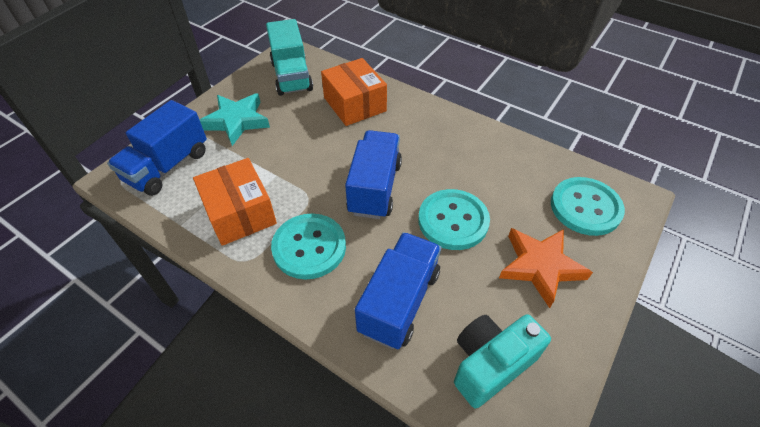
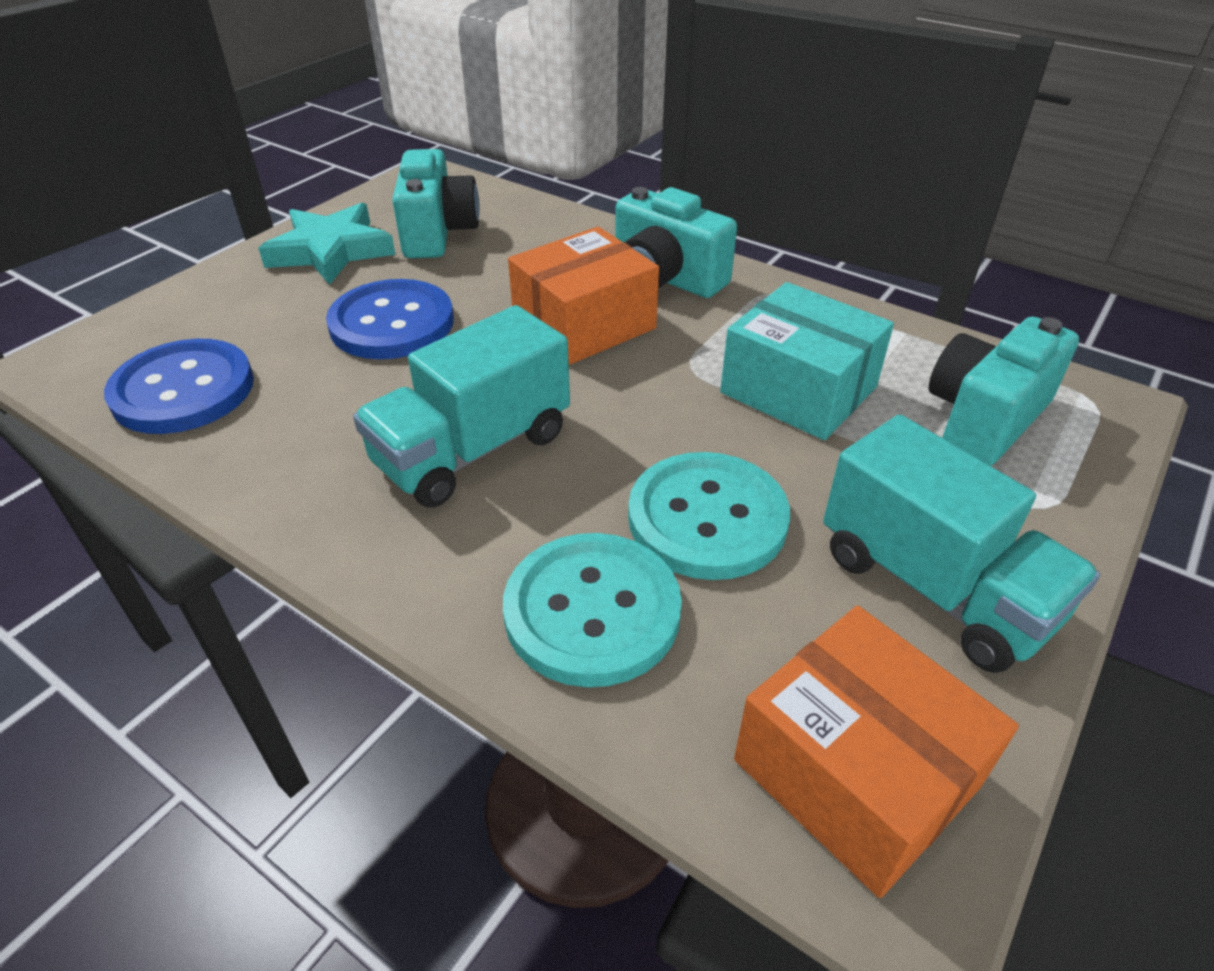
blue button: 0 -> 2
blue truck: 3 -> 0
orange star: 1 -> 0
turquoise box: 0 -> 1
turquoise button: 3 -> 2
turquoise camera: 1 -> 3
turquoise truck: 1 -> 2

